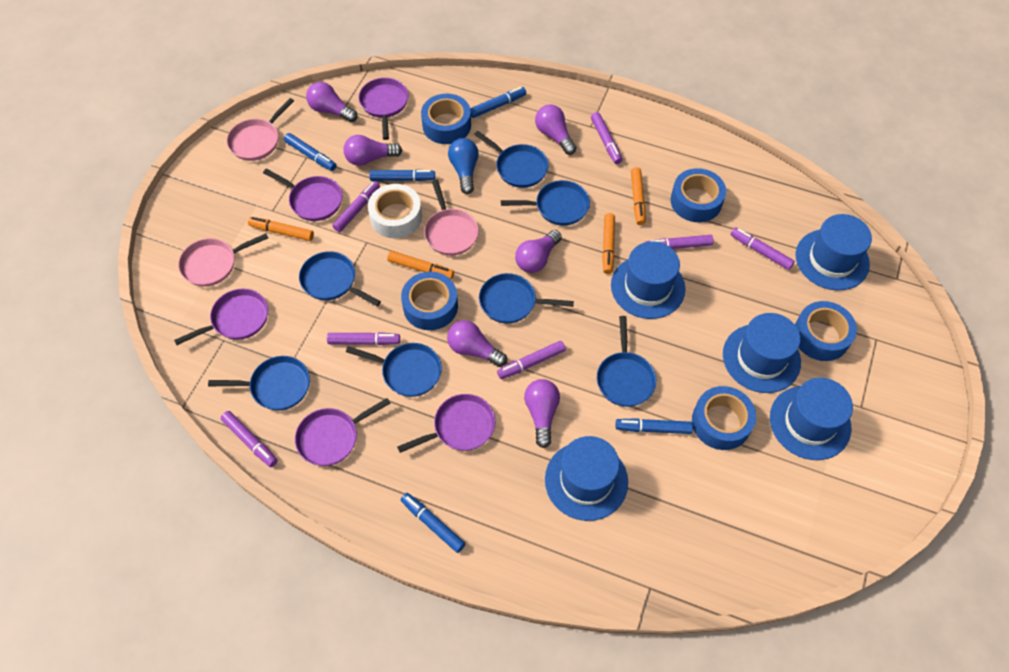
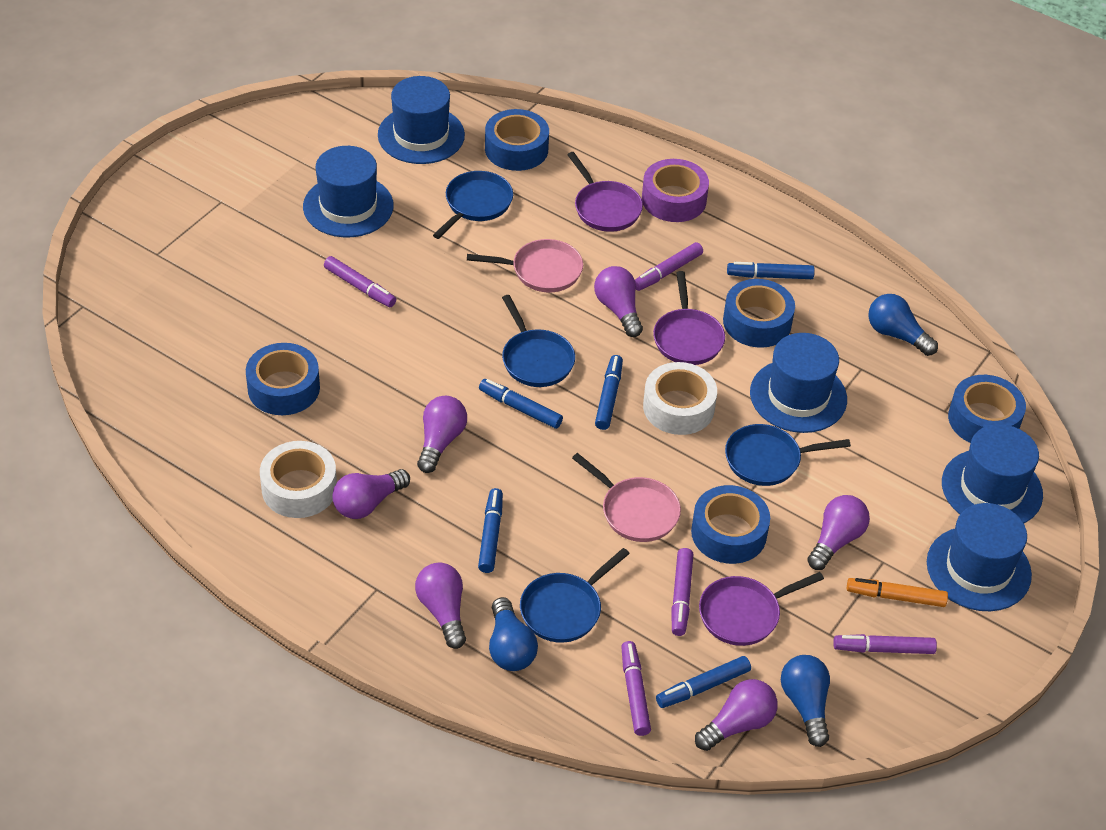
blue light bulb: 1 -> 3
blue pan: 7 -> 4
orange marker: 4 -> 1
pink pan: 3 -> 2
purple marker: 7 -> 5
purple pan: 5 -> 3
purple tape: 0 -> 1
white tape: 1 -> 2

